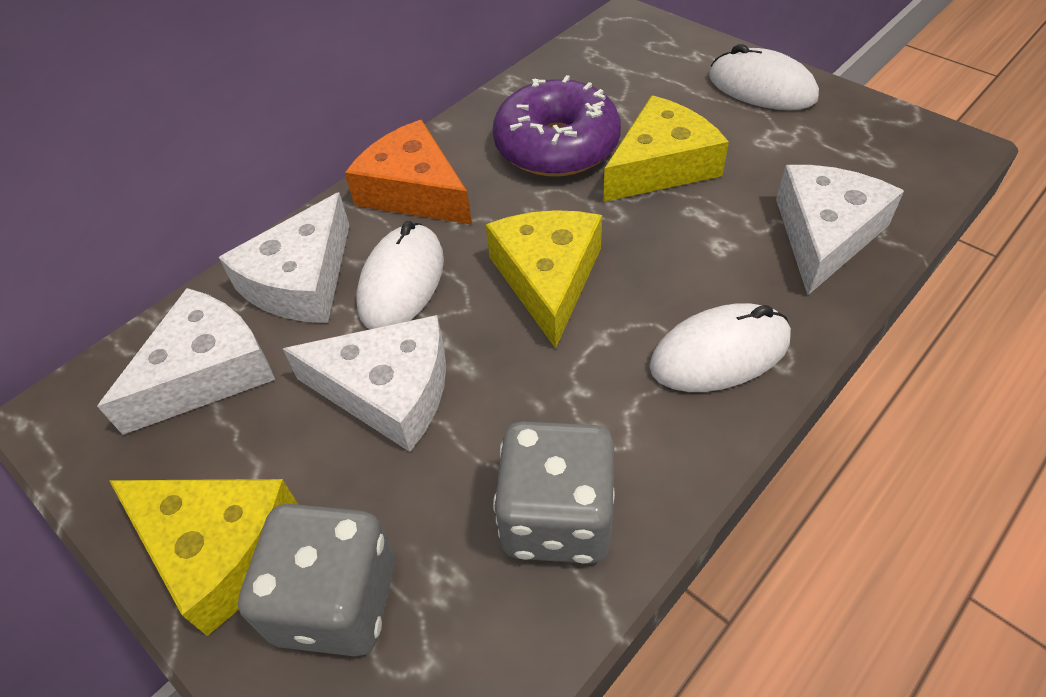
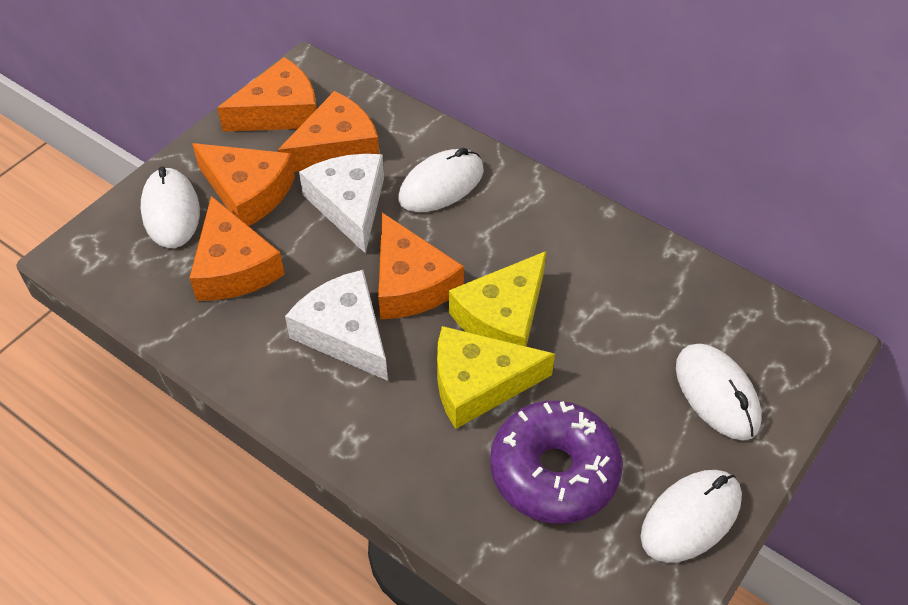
grey dice: 2 -> 0
orange cheese: 1 -> 5
white cheese: 4 -> 2
white mouse: 3 -> 4
yellow cheese: 3 -> 2

